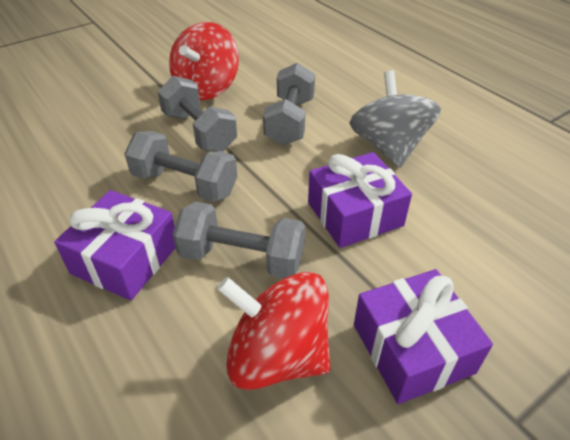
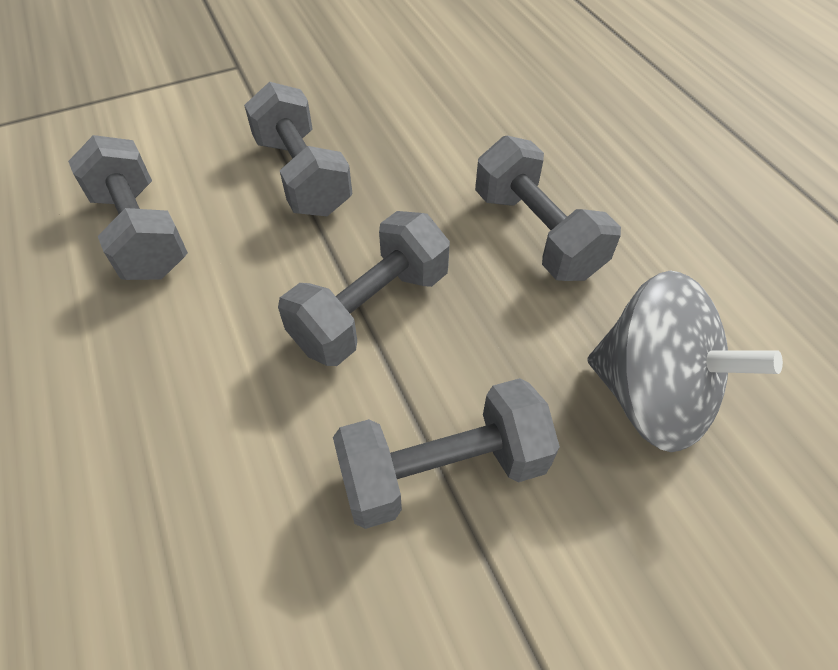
grey dumbbell: 4 -> 5
purple gift: 3 -> 0
red spinning top: 2 -> 0

